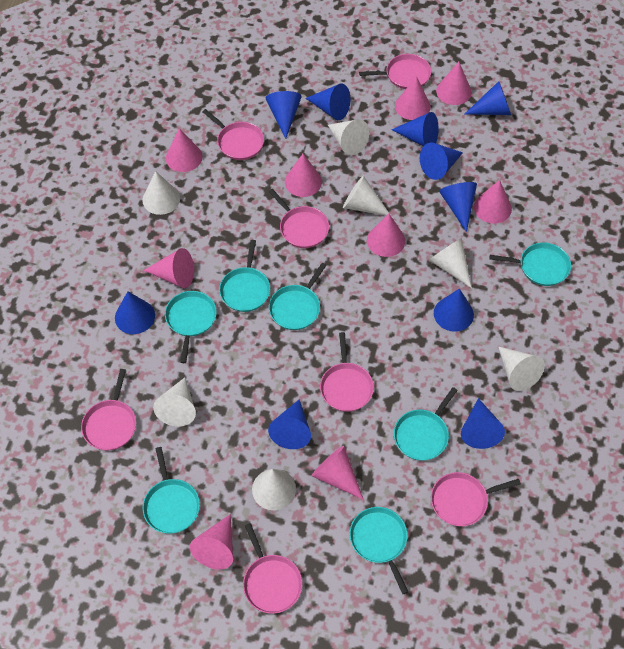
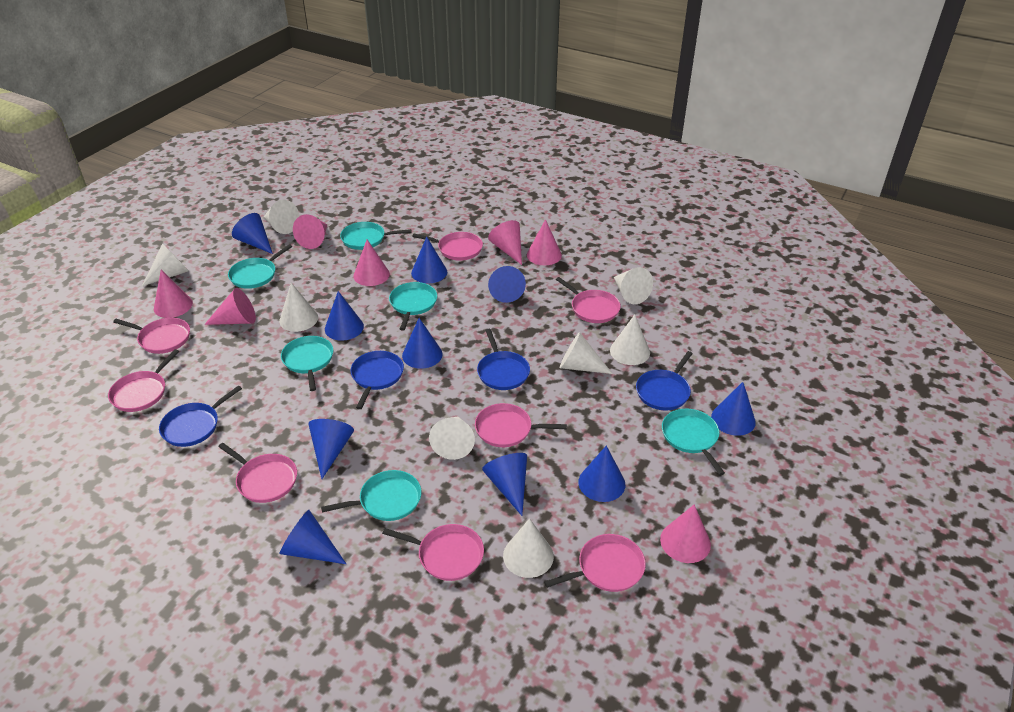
blue pan: 0 -> 4
pink cone: 9 -> 7
pink pan: 7 -> 8
turquoise pan: 7 -> 6
white cone: 7 -> 8

